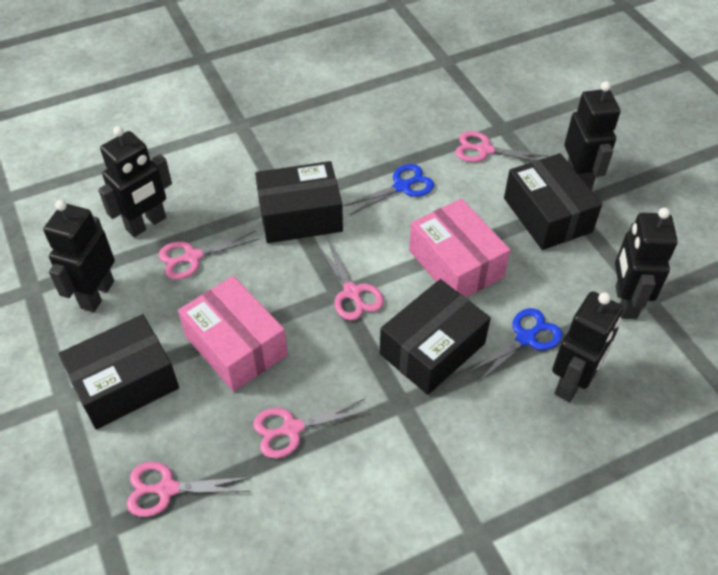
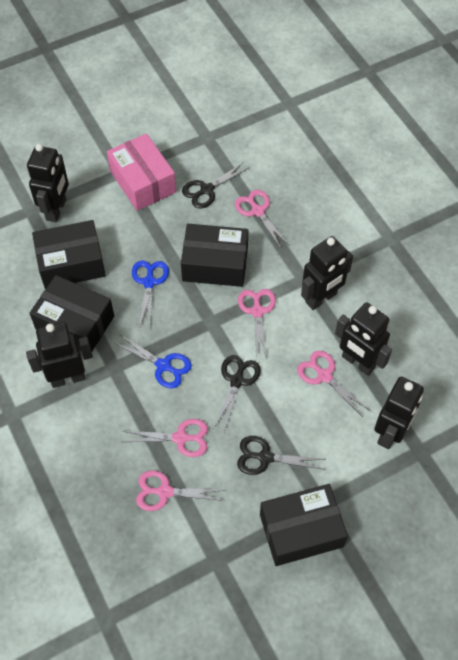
black scissors: 0 -> 3
pink box: 2 -> 1

